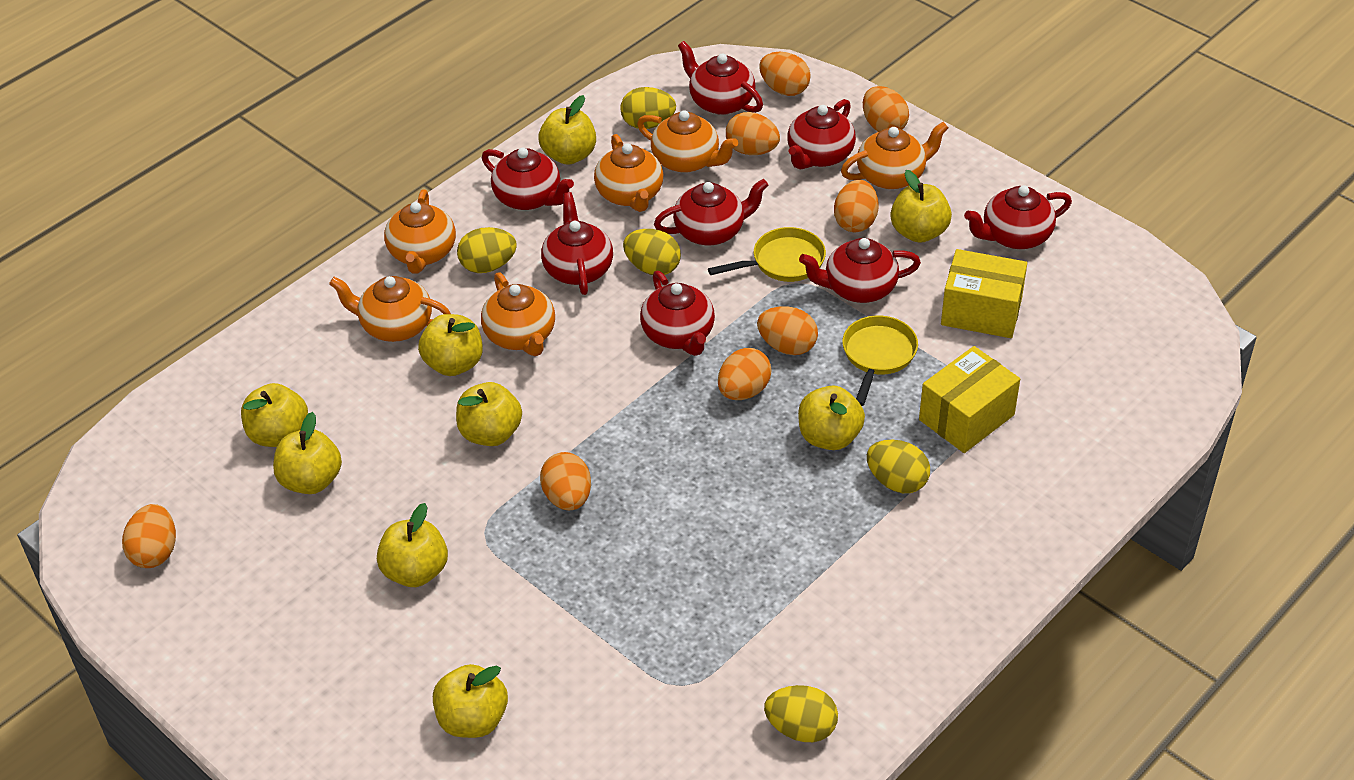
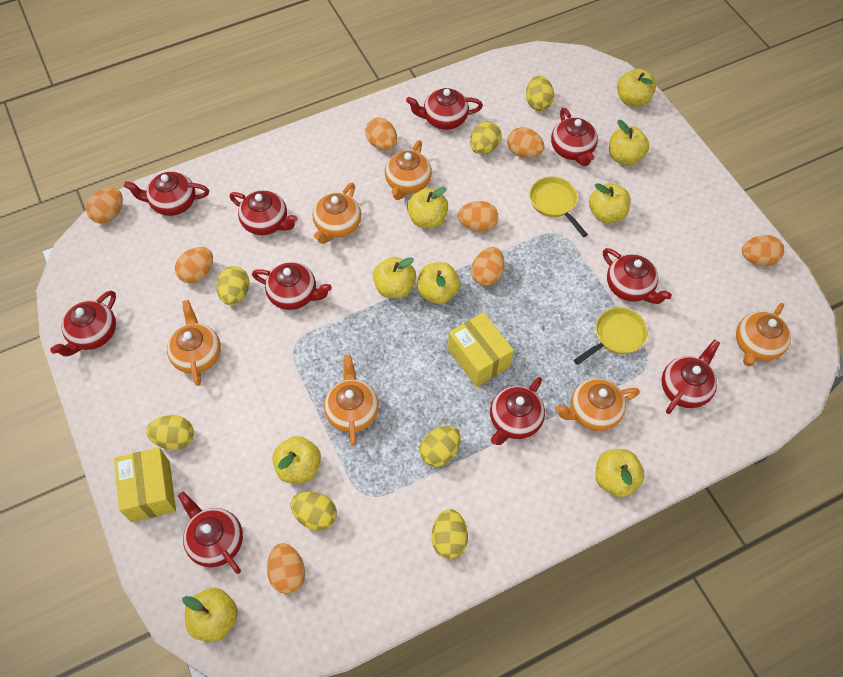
red teapot: 8 -> 10
yellow egg: 5 -> 7

